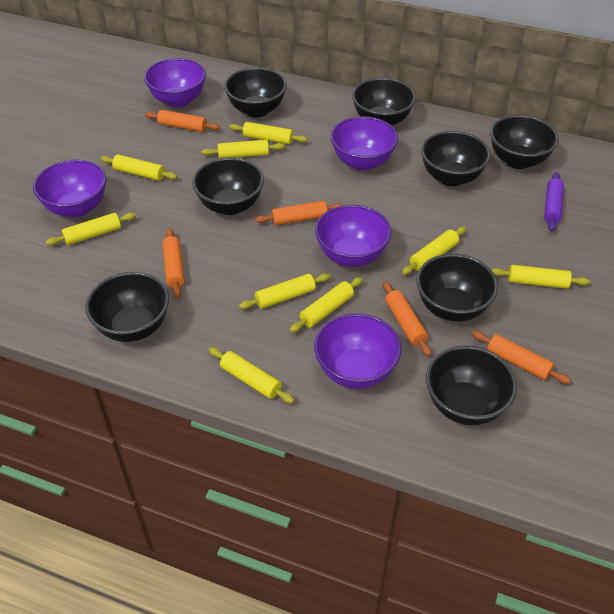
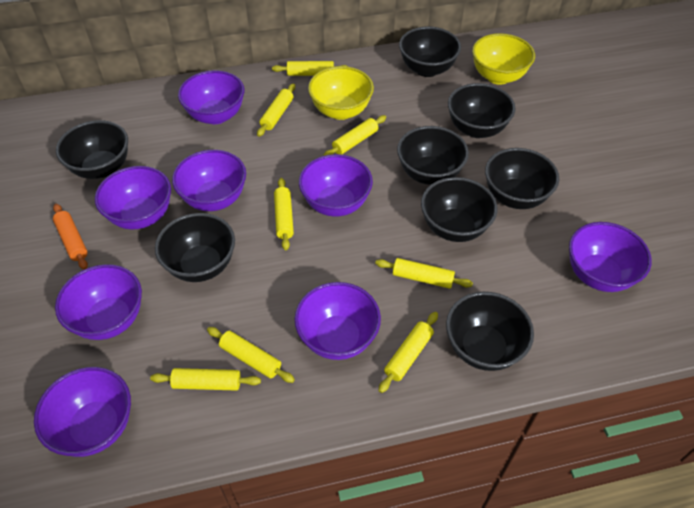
orange rolling pin: 5 -> 1
purple bowl: 5 -> 8
purple rolling pin: 1 -> 0
yellow bowl: 0 -> 2
yellow rolling pin: 9 -> 8

